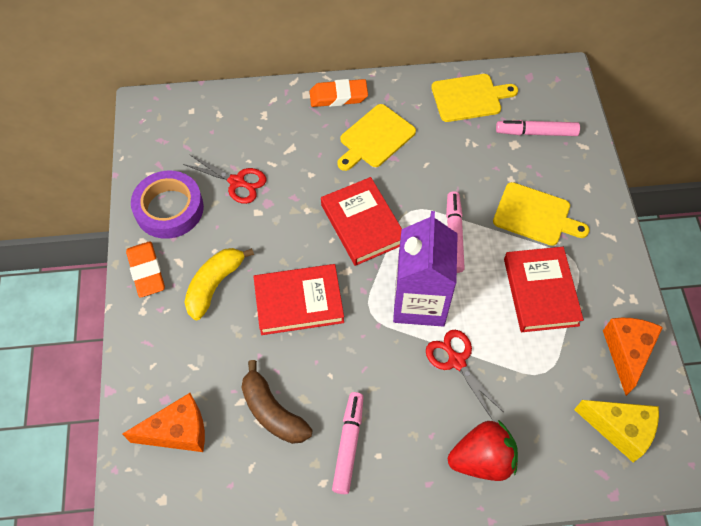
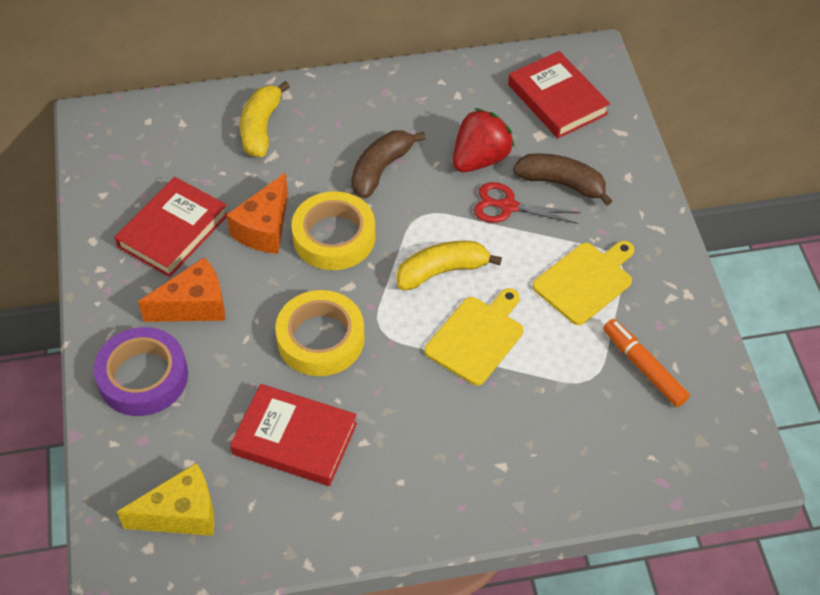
brown banana: 1 -> 2
orange eraser: 2 -> 0
orange marker: 0 -> 1
pink marker: 3 -> 0
purple carton: 1 -> 0
red scissors: 2 -> 1
yellow banana: 1 -> 2
yellow cutting board: 3 -> 2
yellow tape: 0 -> 2

